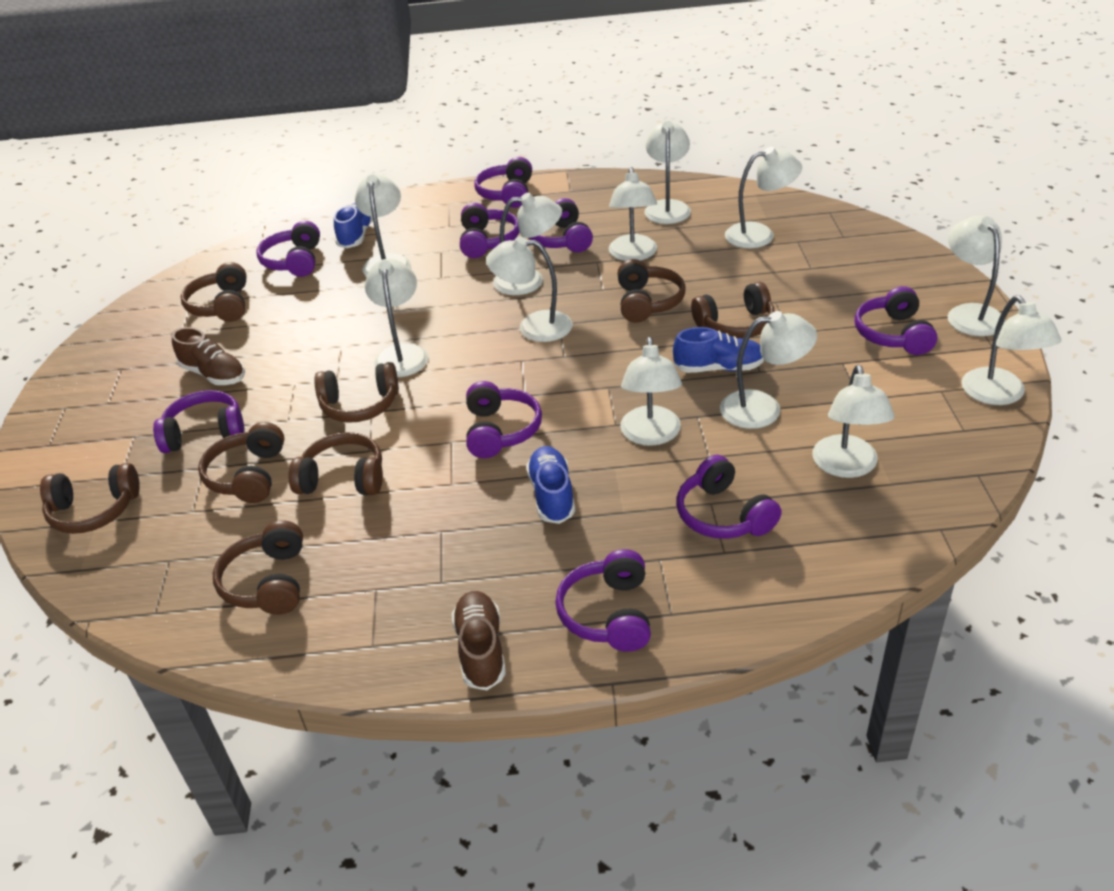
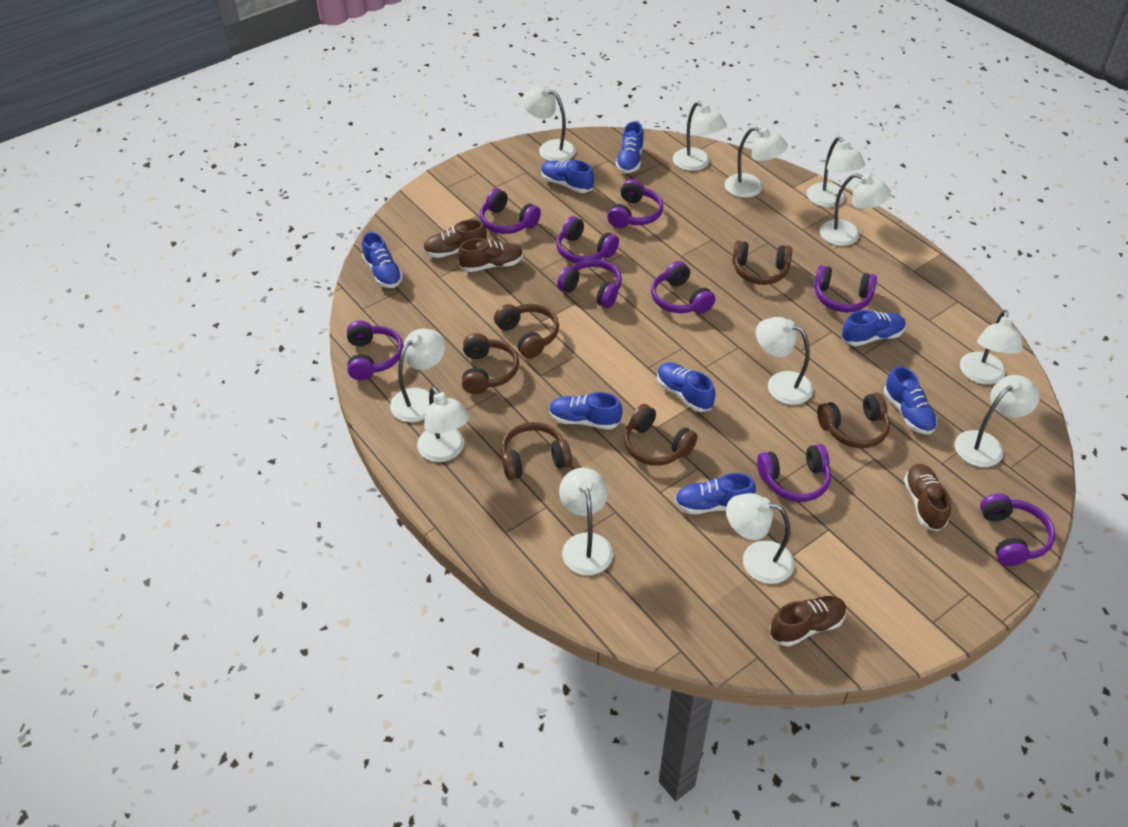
blue shoe: 3 -> 8
brown headphones: 8 -> 6
brown shoe: 2 -> 4

